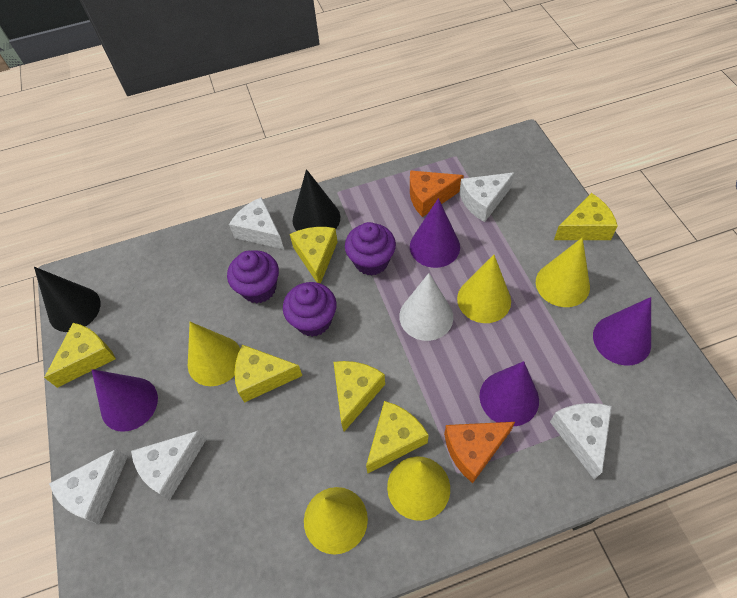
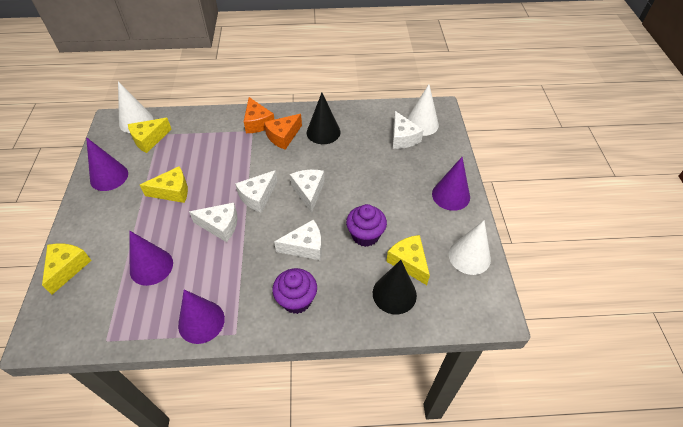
purple cupcake: 3 -> 2
white cone: 1 -> 3
yellow cheese: 6 -> 4
yellow cone: 5 -> 0

